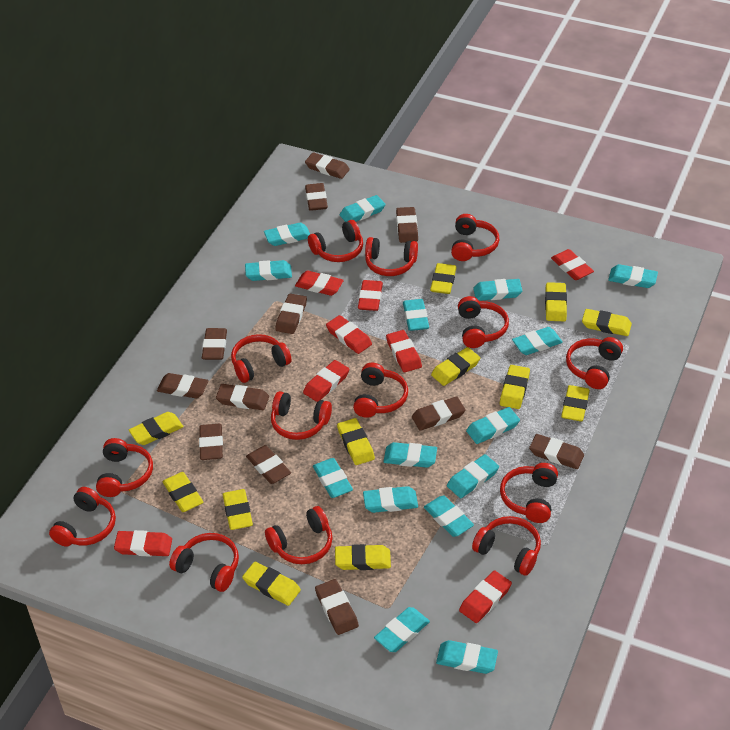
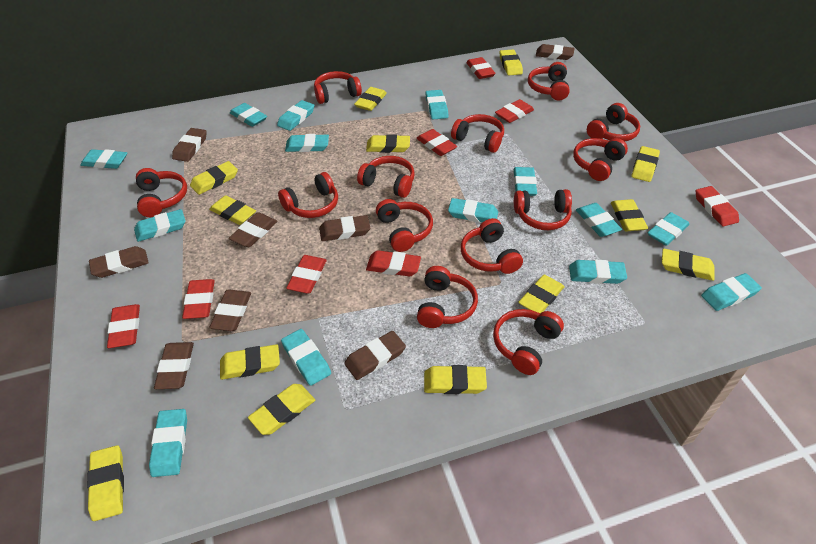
brown eraser: 12 -> 8
red headphones: 14 -> 13
turquoise eraser: 15 -> 14
yellow eraser: 12 -> 13

